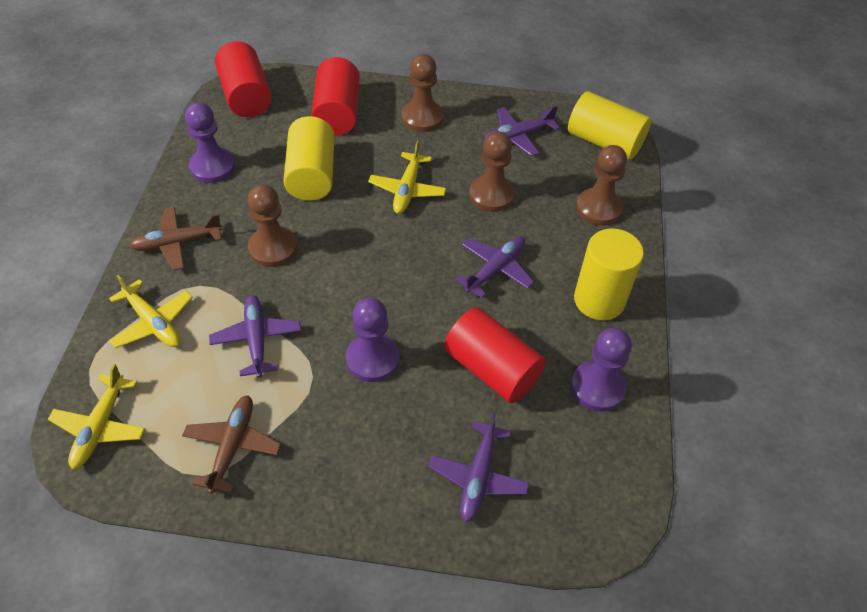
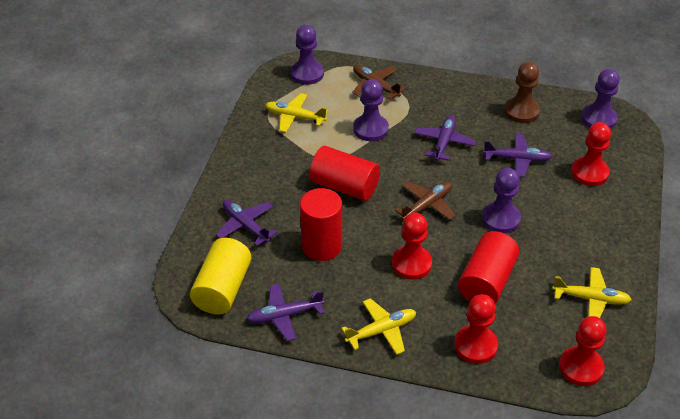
brown pawn: 4 -> 1
purple pawn: 3 -> 4
red pawn: 0 -> 4
yellow cylinder: 3 -> 1

